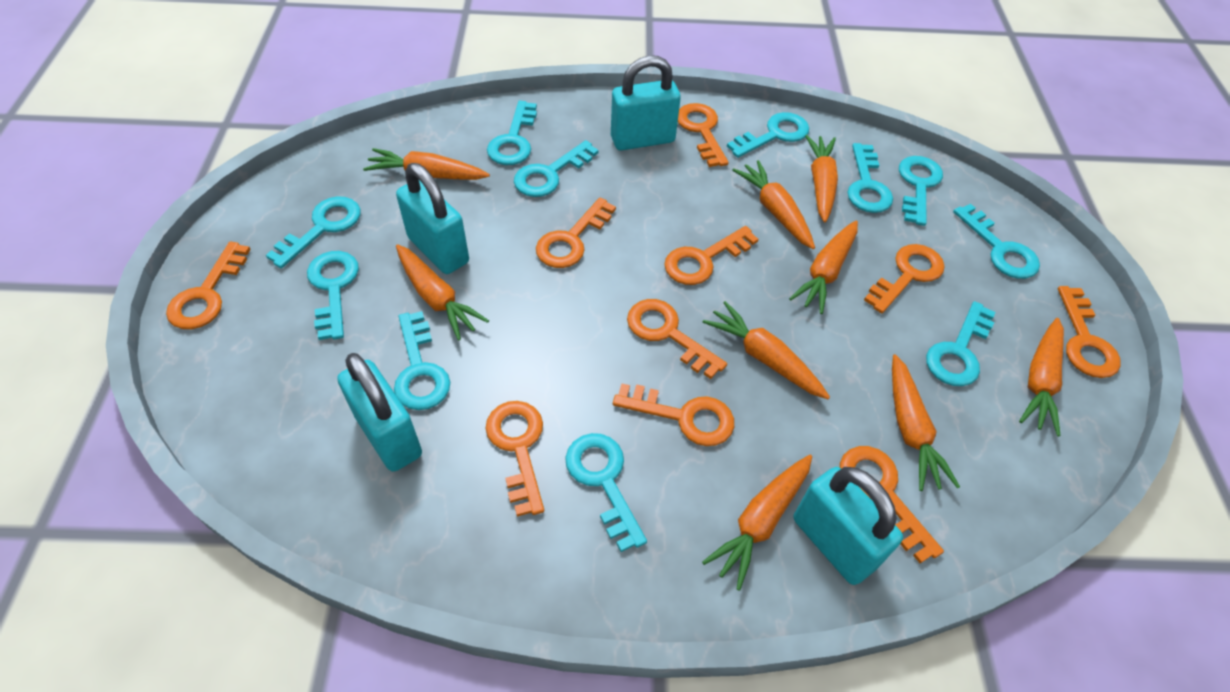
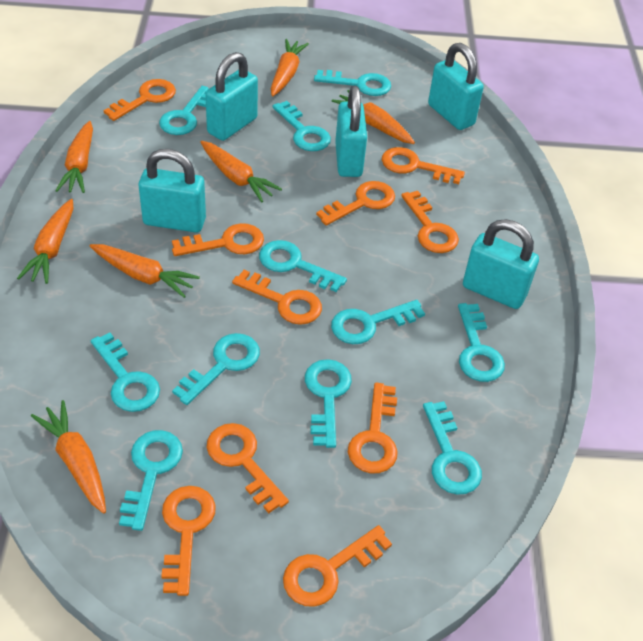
orange carrot: 9 -> 7
turquoise padlock: 4 -> 5

